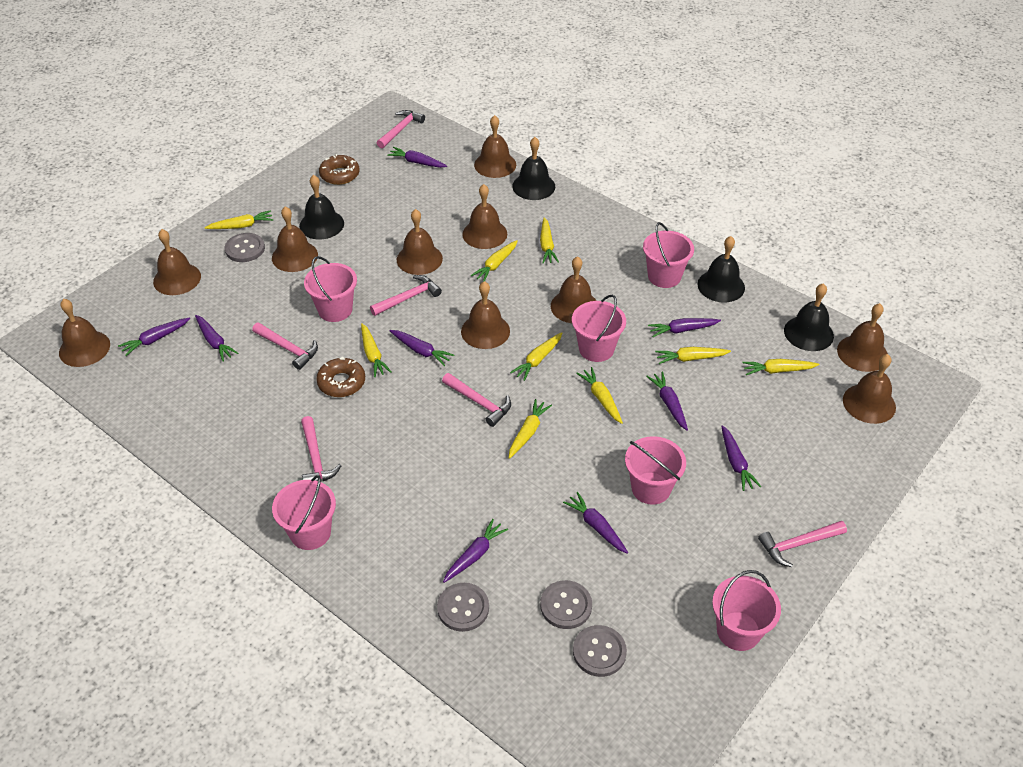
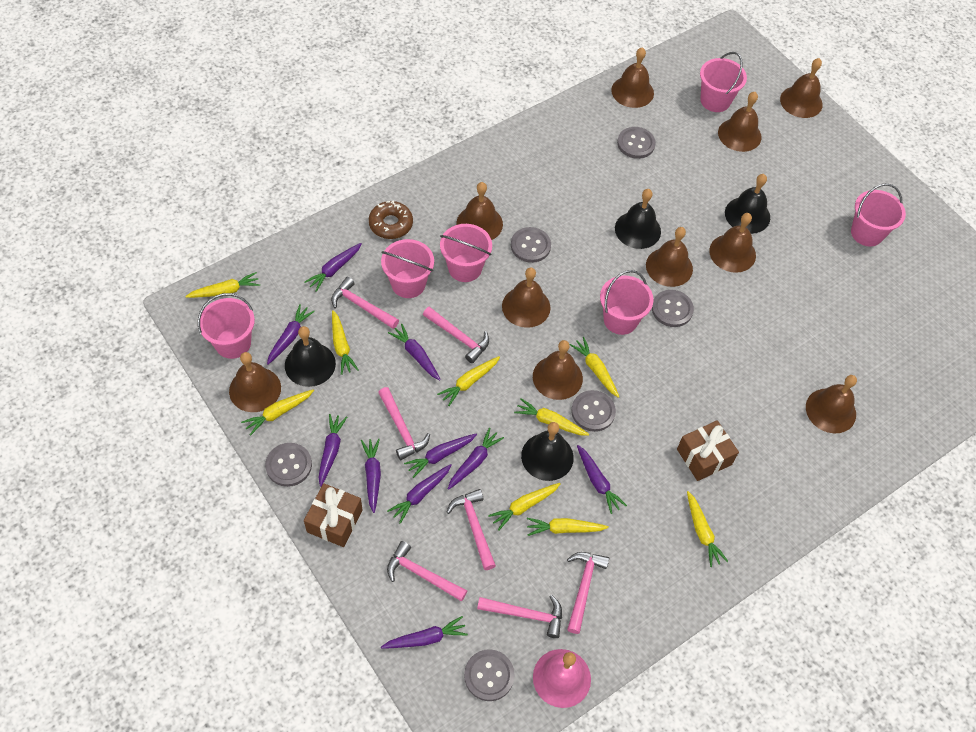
brown donut: 2 -> 1
brown gift: 0 -> 2
grey button: 4 -> 6
pink bell: 0 -> 1
pink hammer: 6 -> 7
purple carrot: 9 -> 10

